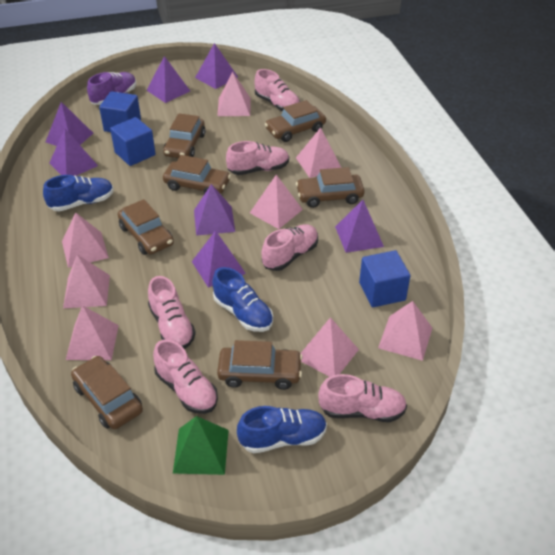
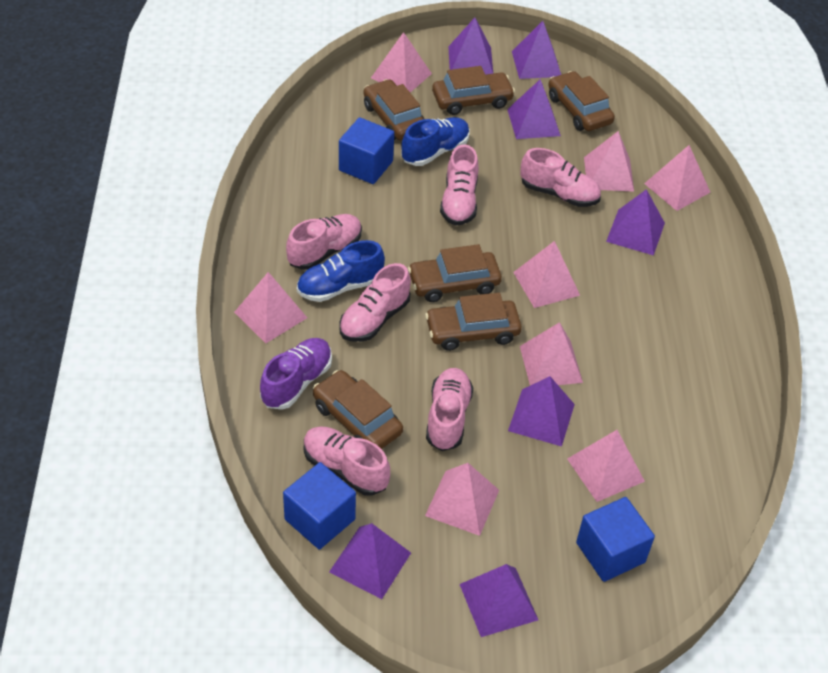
blue shoe: 3 -> 2
brown car: 7 -> 6
green pyramid: 1 -> 0

